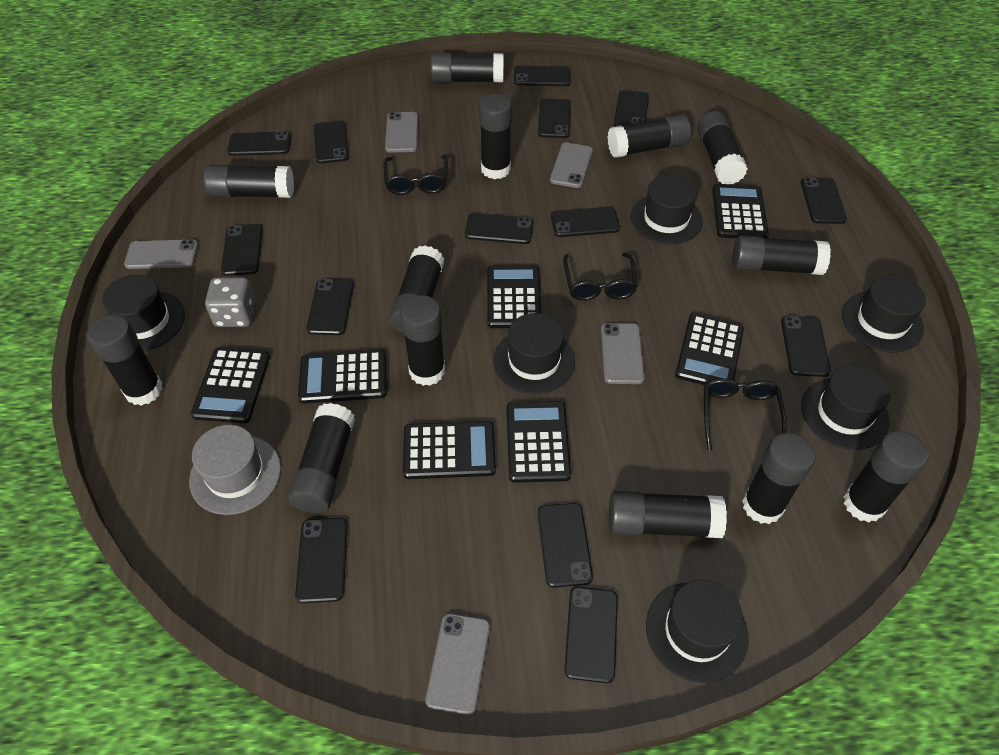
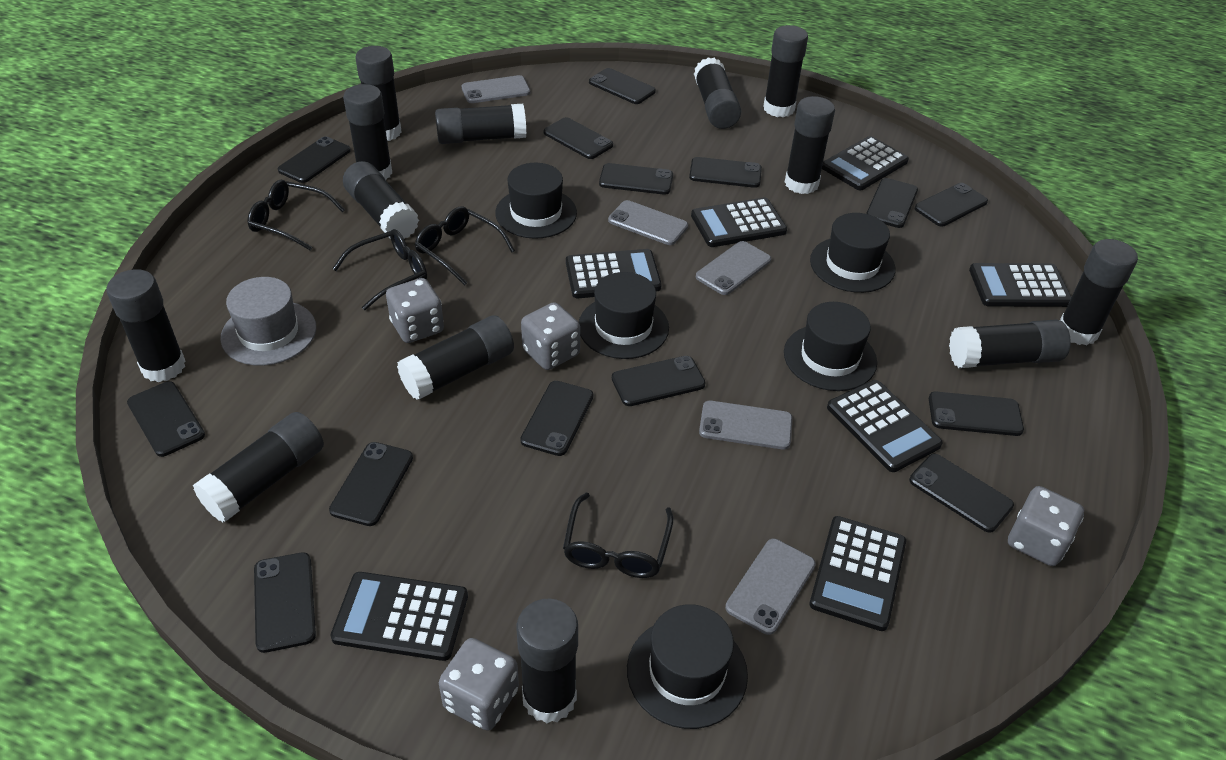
black glasses: 3 -> 4
black hat: 6 -> 5
grey dice: 1 -> 4

